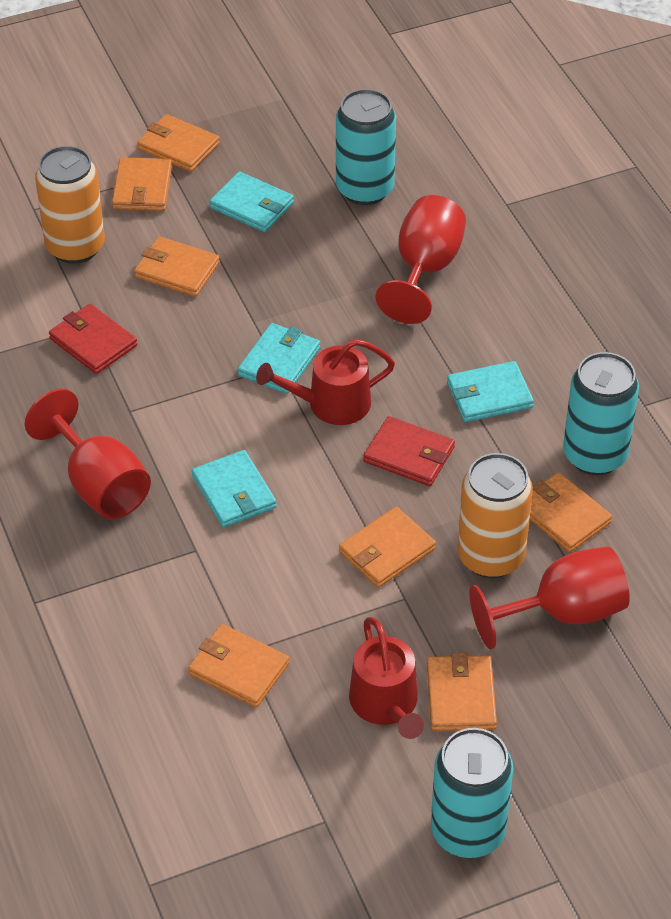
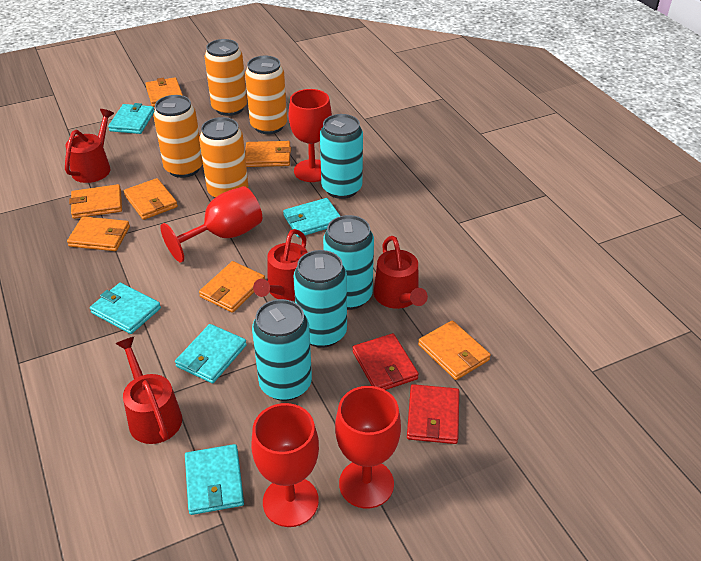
orange can: 2 -> 4
red goblet: 3 -> 4
red watering can: 2 -> 4
turquoise can: 3 -> 4
turquoise wallet: 4 -> 5

